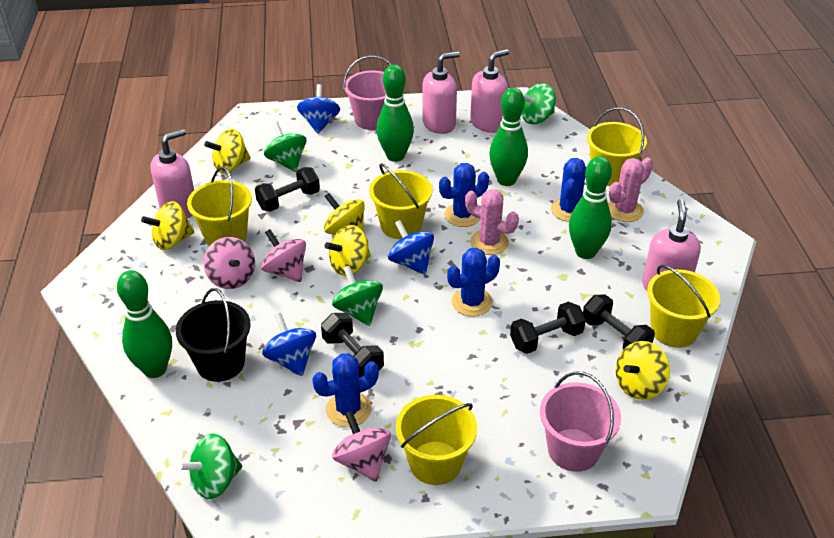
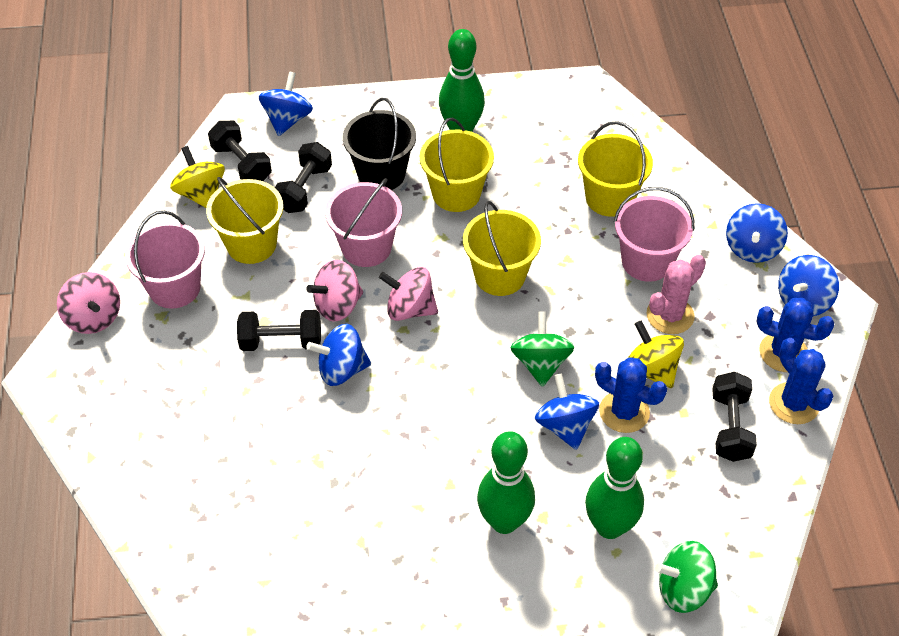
blue cactus: 4 -> 3
blue spinning top: 3 -> 5
green bowling pin: 4 -> 3
green spinning top: 4 -> 2
pink bucket: 2 -> 3
pink cactus: 2 -> 1
pink soap dispenser: 4 -> 0
yellow bucket: 5 -> 4
yellow spinning top: 5 -> 2

